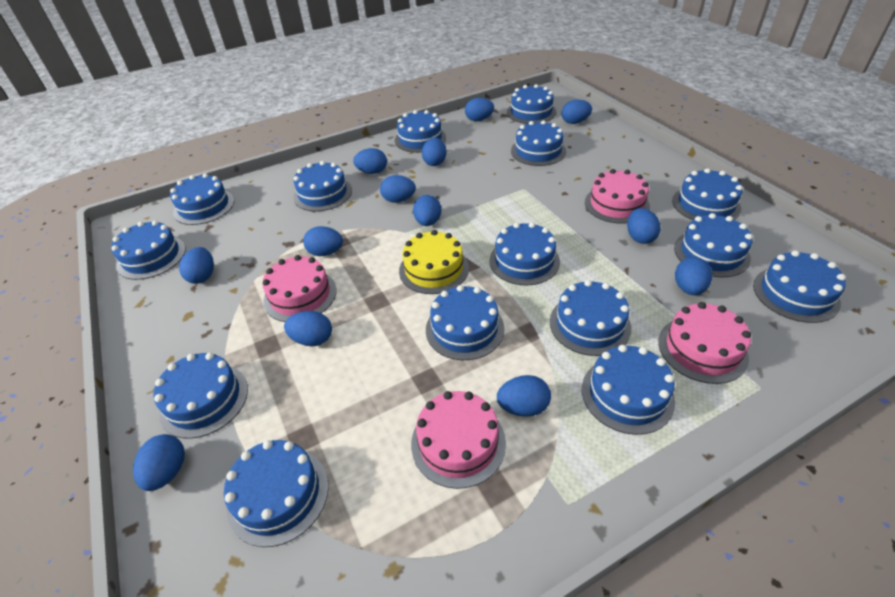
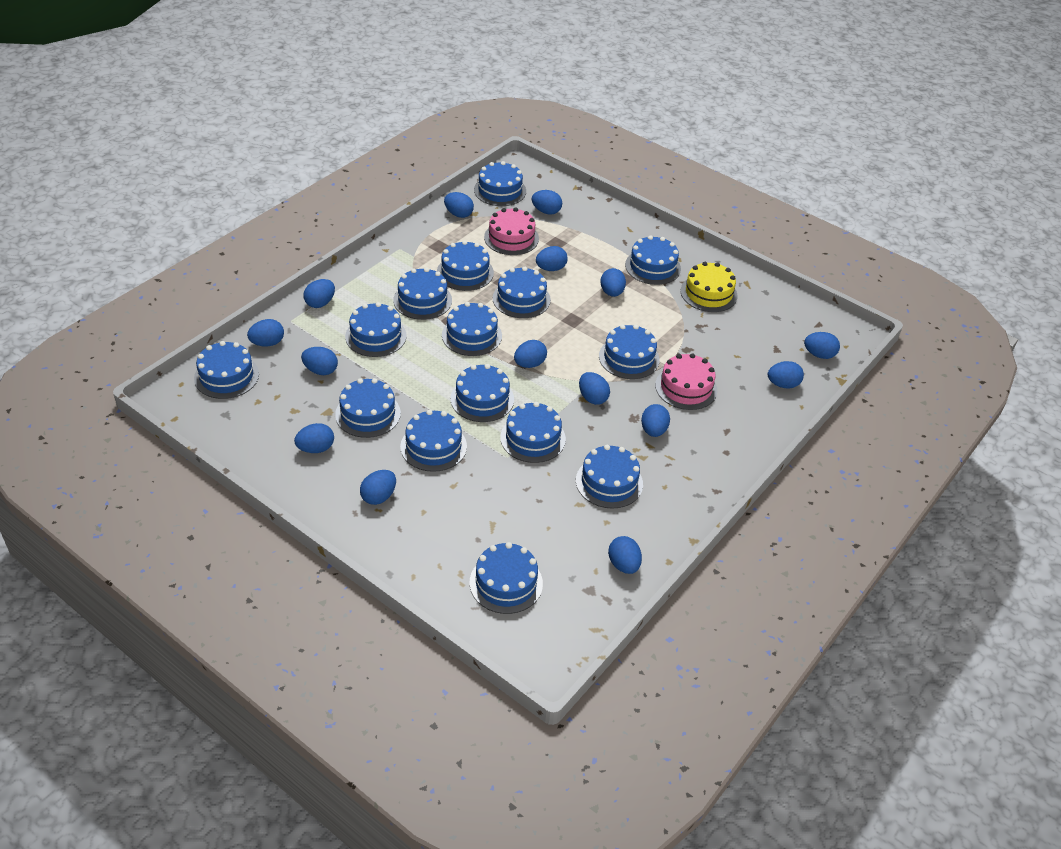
blue egg: 13 -> 15
pink cake: 4 -> 2

